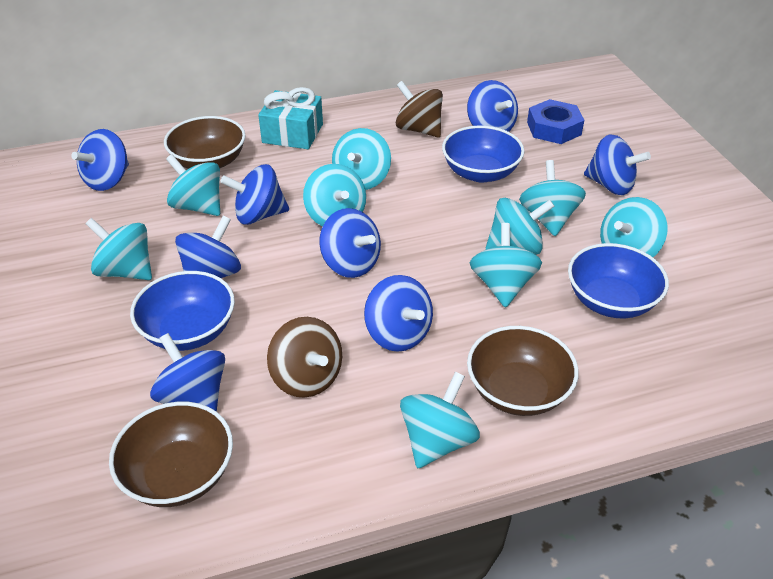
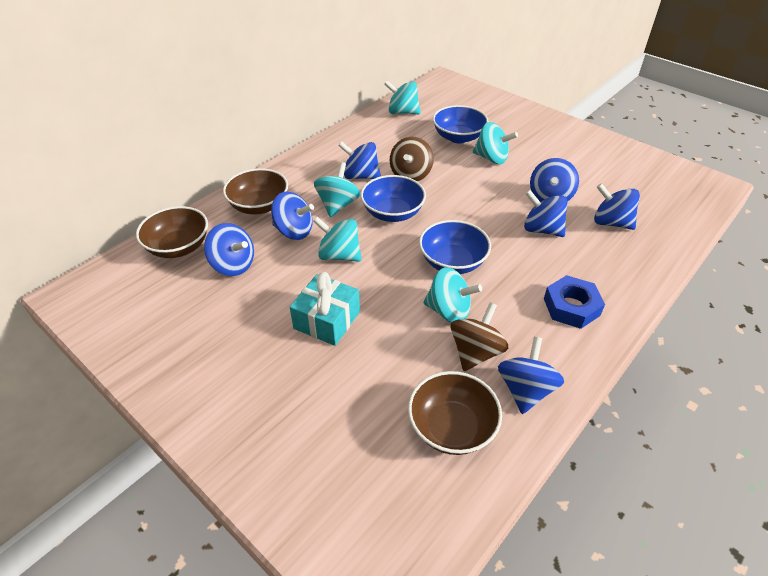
blue spinning top: 8 -> 7
turquoise spinning top: 9 -> 5

